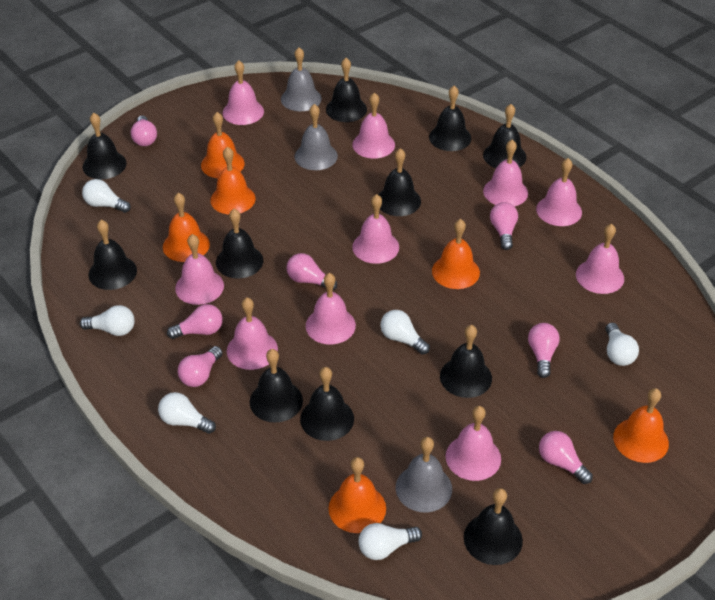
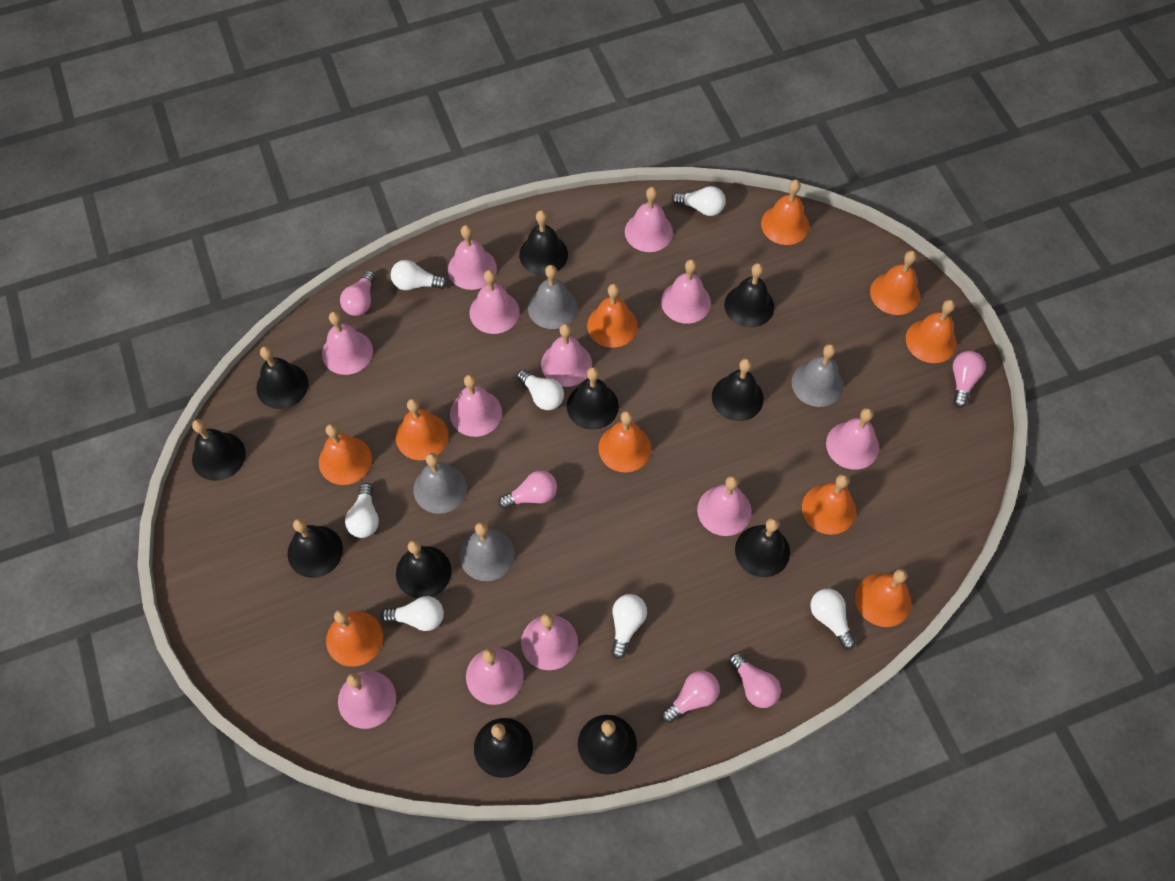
grey bell: 3 -> 4
orange bell: 6 -> 10
pink bell: 10 -> 12
pink light bulb: 7 -> 5
white light bulb: 6 -> 7

